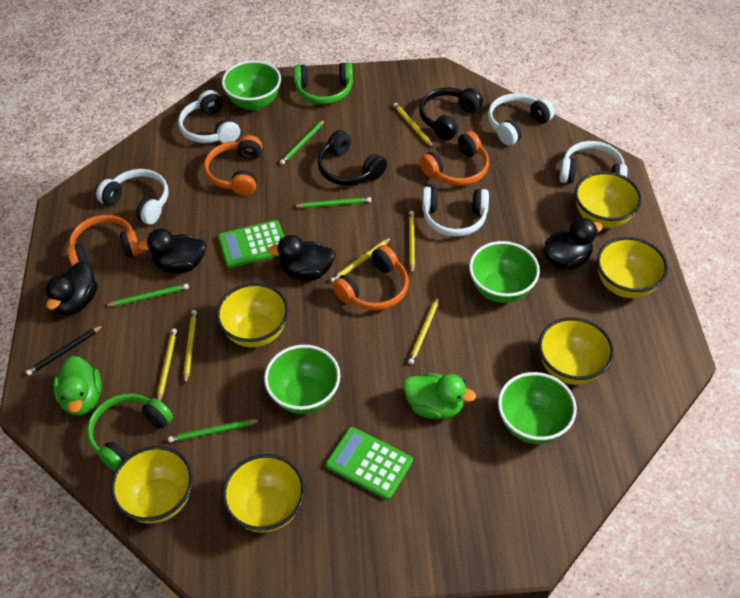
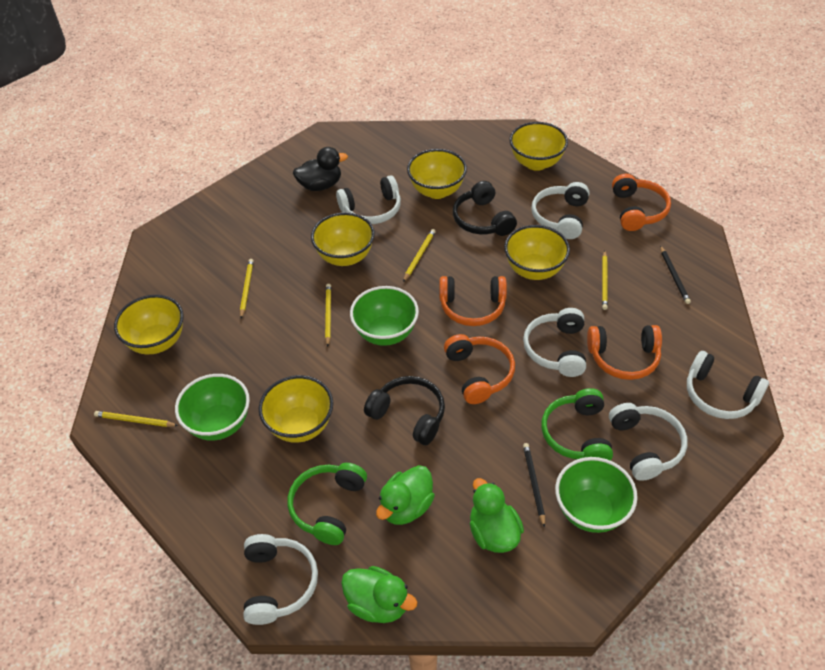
black duck: 4 -> 1
black pencil: 1 -> 2
green bowl: 4 -> 3
green calculator: 2 -> 0
green duck: 2 -> 3
green pencil: 4 -> 0
white headphones: 5 -> 6
yellow pencil: 6 -> 5

